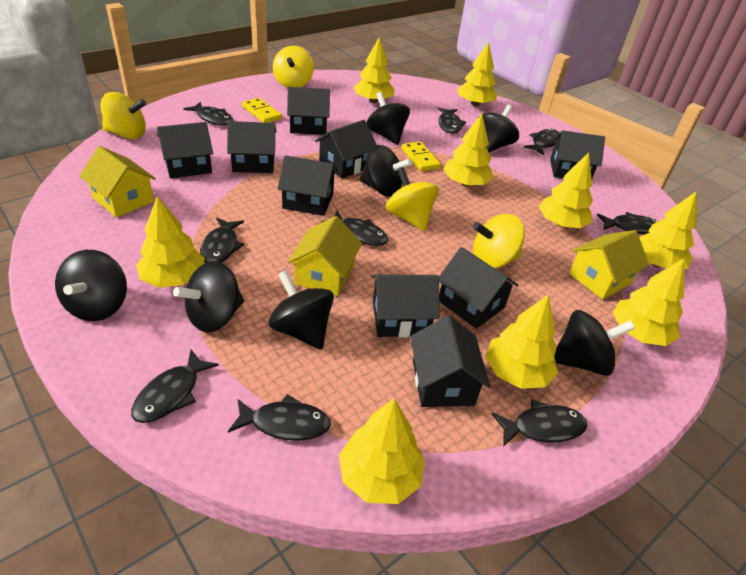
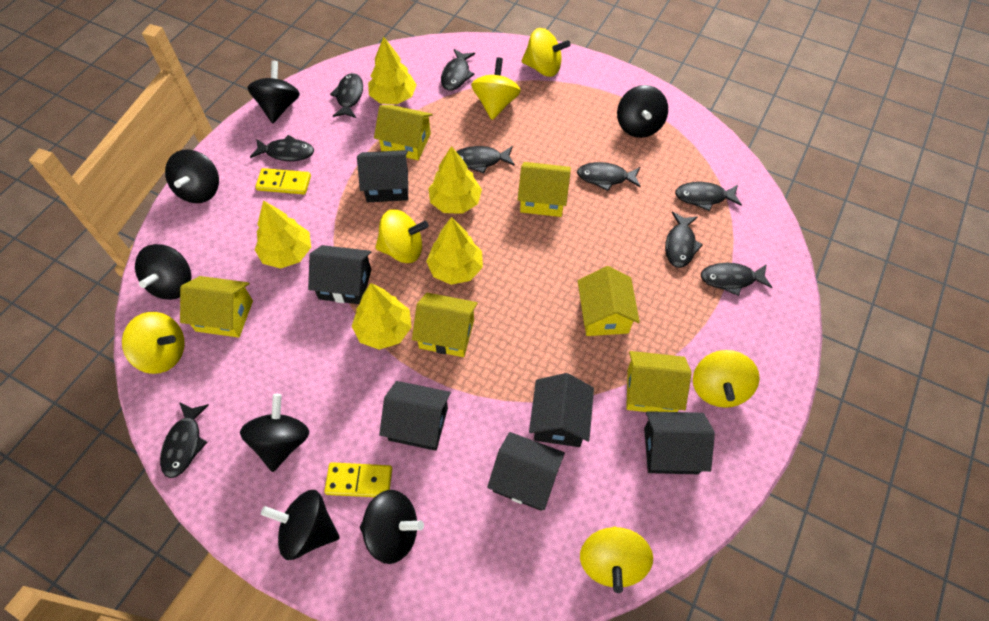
black house: 9 -> 6
yellow house: 3 -> 6
yellow spinning top: 4 -> 6
yellow tree: 9 -> 5

